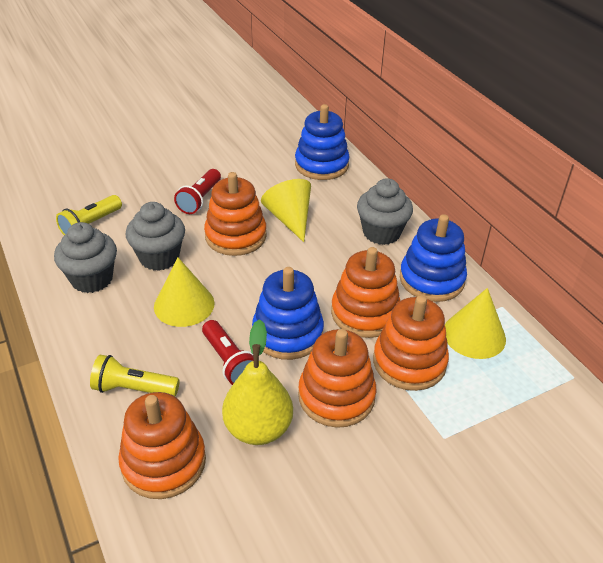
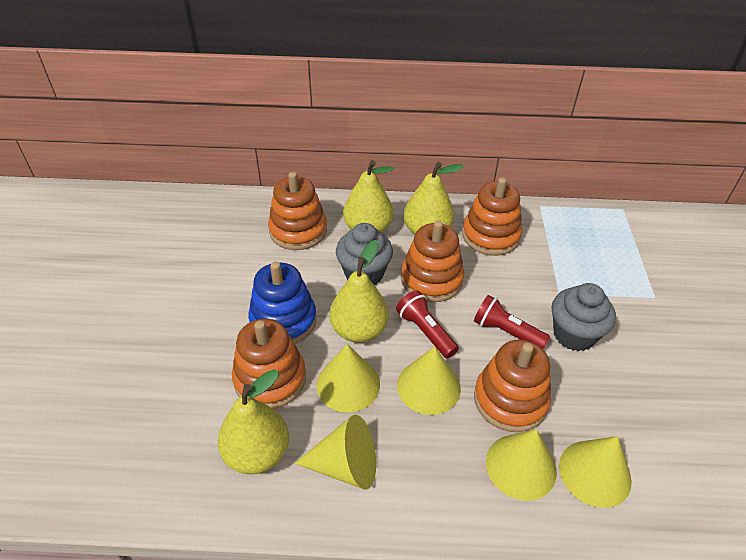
blue stacking toy: 3 -> 1
grey cupcake: 3 -> 2
yellow cone: 3 -> 5
yellow flashlight: 2 -> 0
yellow pear: 1 -> 4

